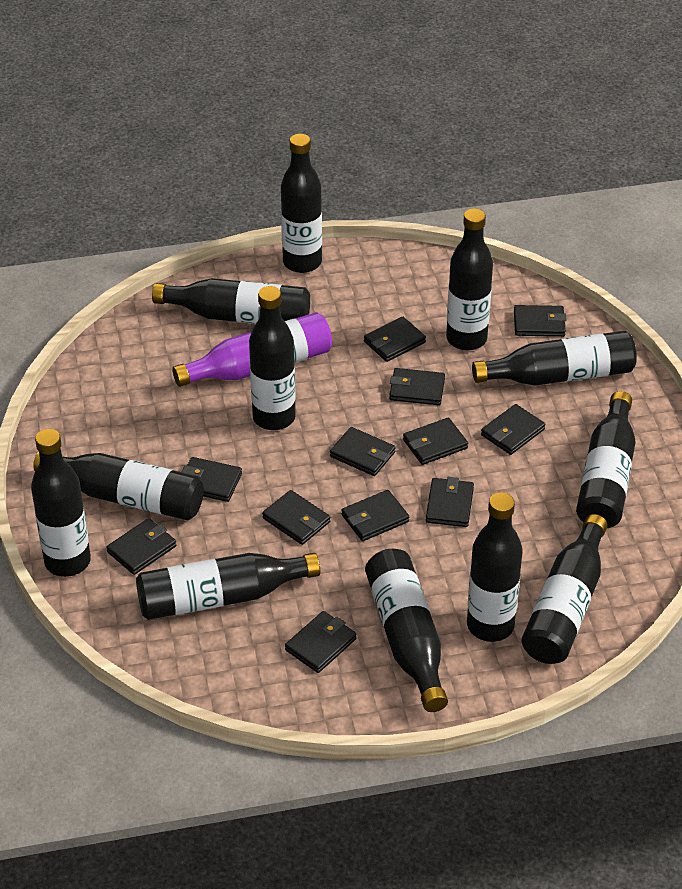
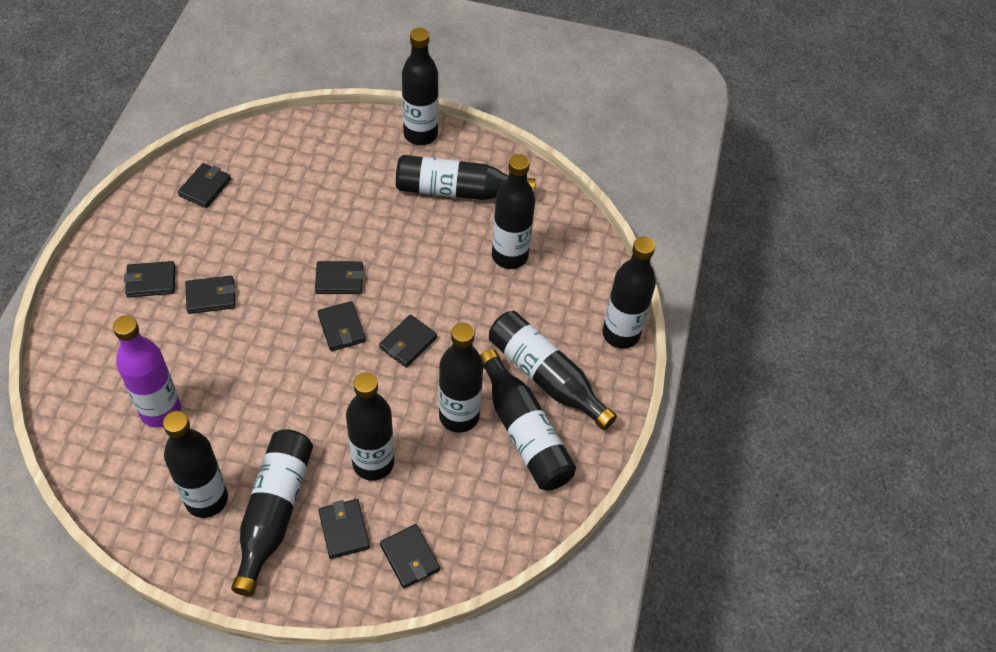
black bottle: 12 -> 10
black wallet: 12 -> 8

